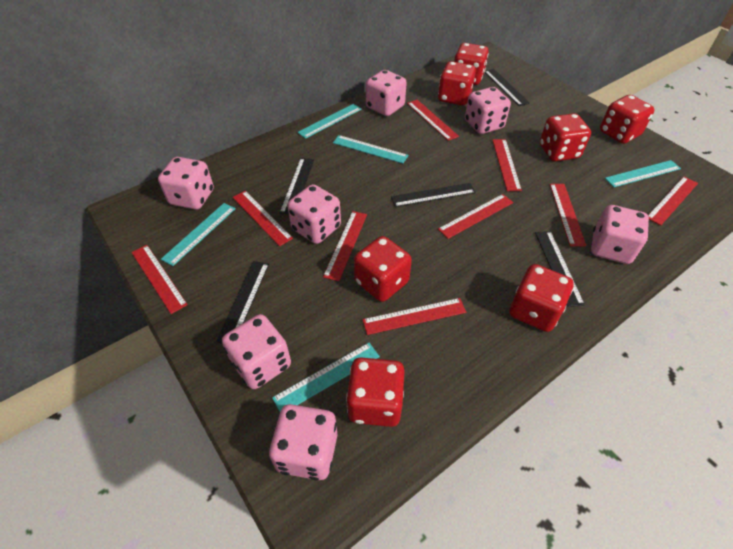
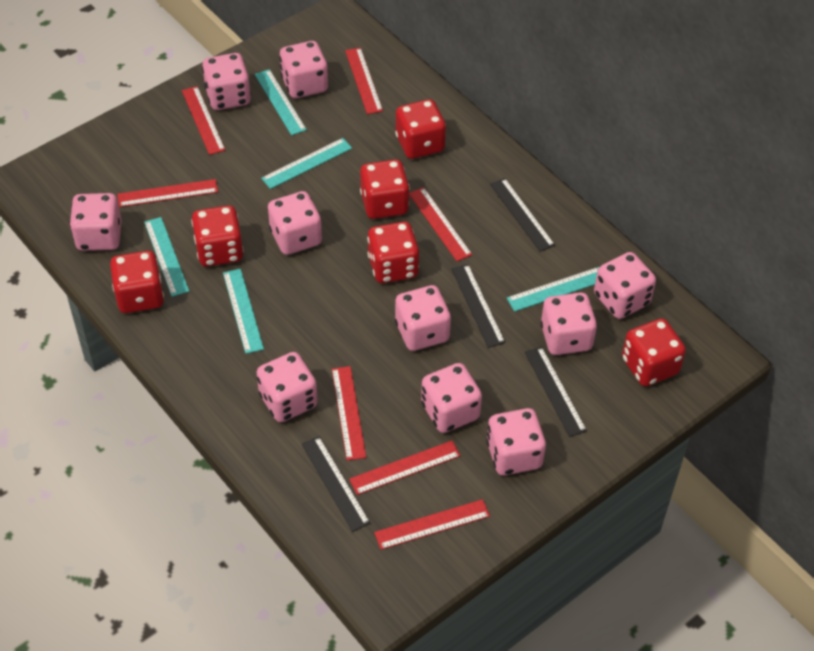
black ruler: 5 -> 4
pink dice: 7 -> 10
red dice: 7 -> 6
red ruler: 9 -> 7

